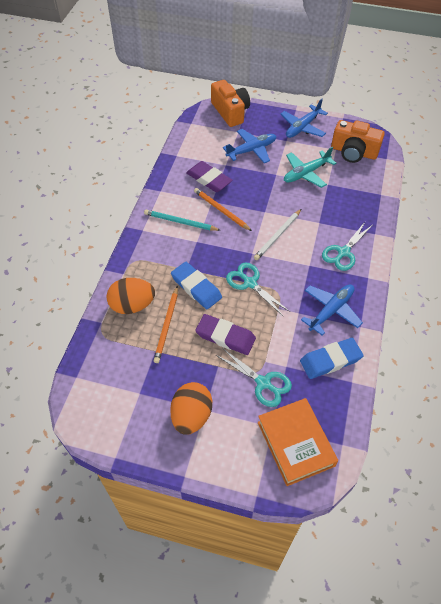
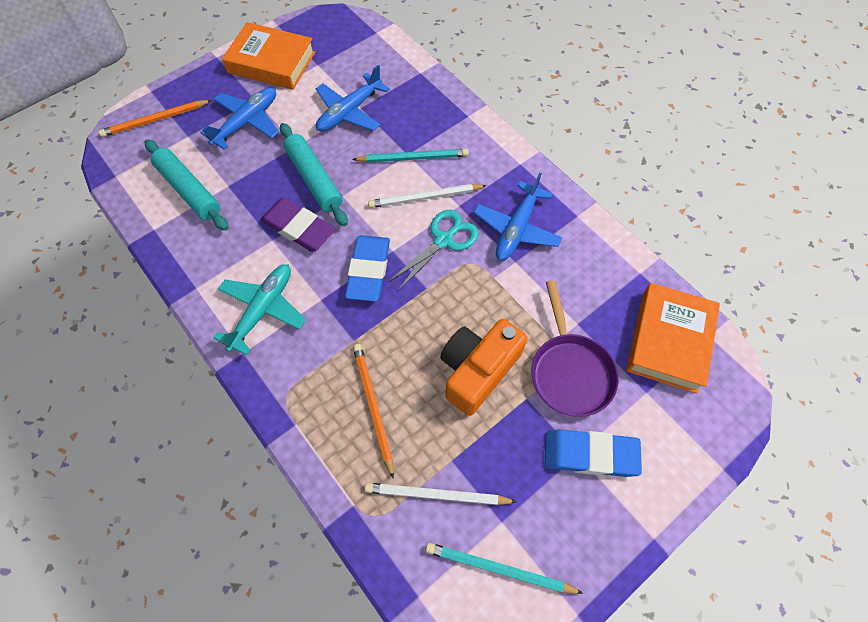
orange book: 1 -> 2
orange camera: 2 -> 1
orange egg: 2 -> 0
purple eraser: 2 -> 1
purple pan: 0 -> 1
turquoise pencil: 1 -> 2
turquoise rolling pin: 0 -> 2
turquoise scissors: 3 -> 1
white pencil: 1 -> 2

